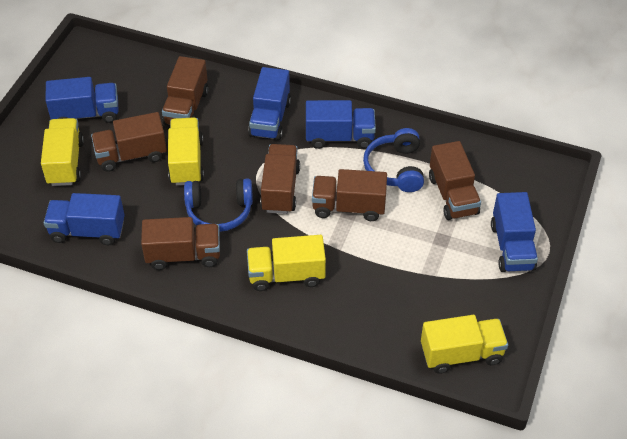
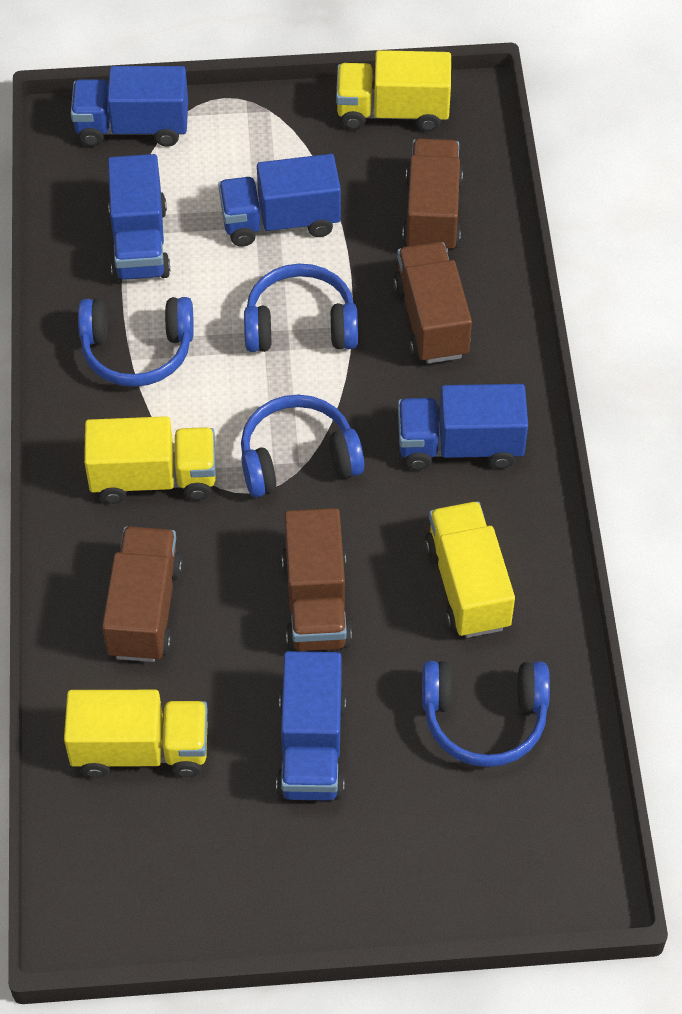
blue headphones: 2 -> 4
brown truck: 6 -> 4

